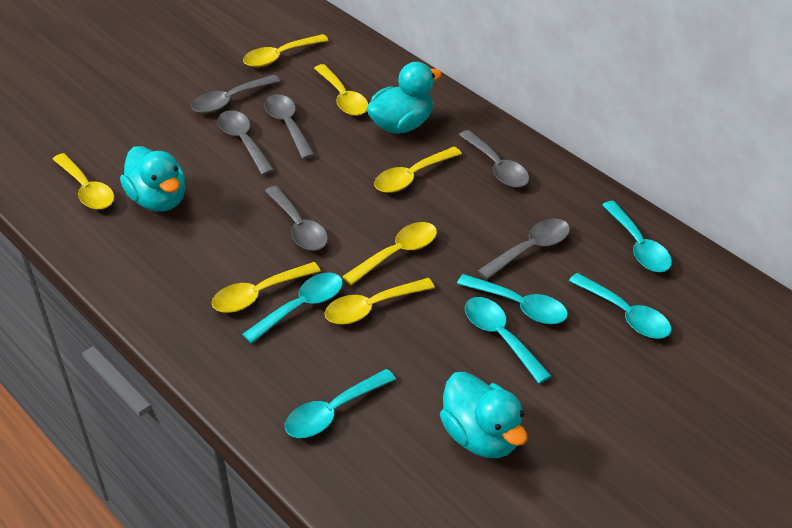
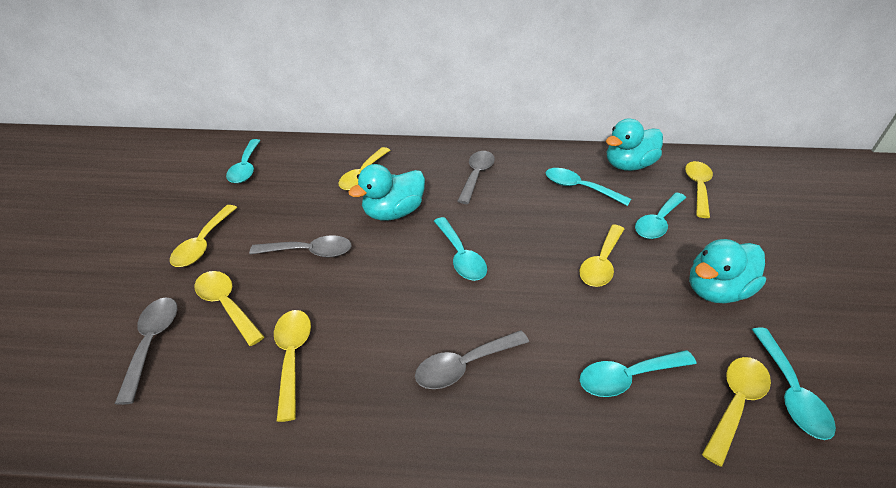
grey spoon: 6 -> 4

